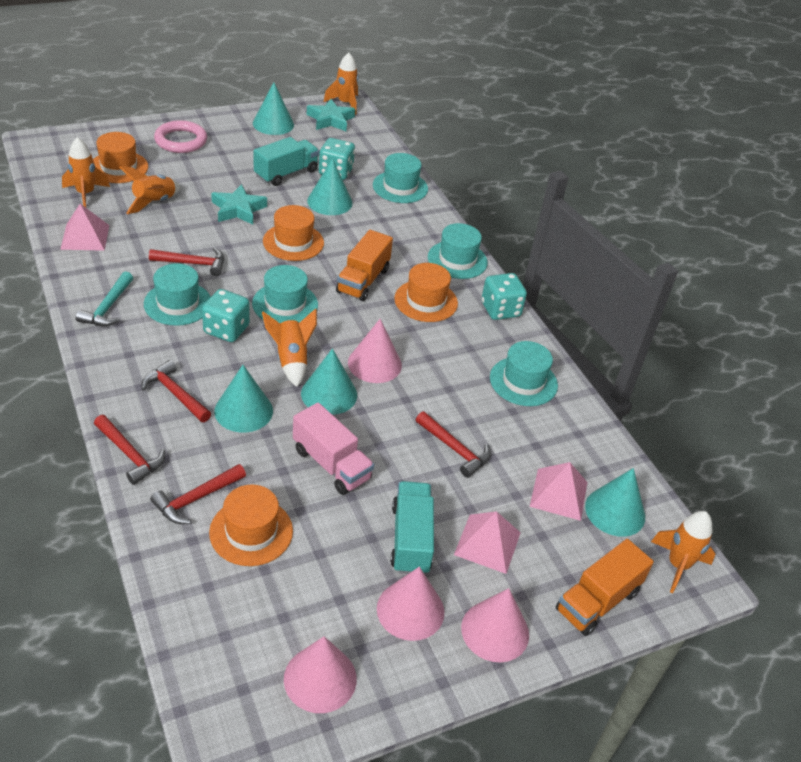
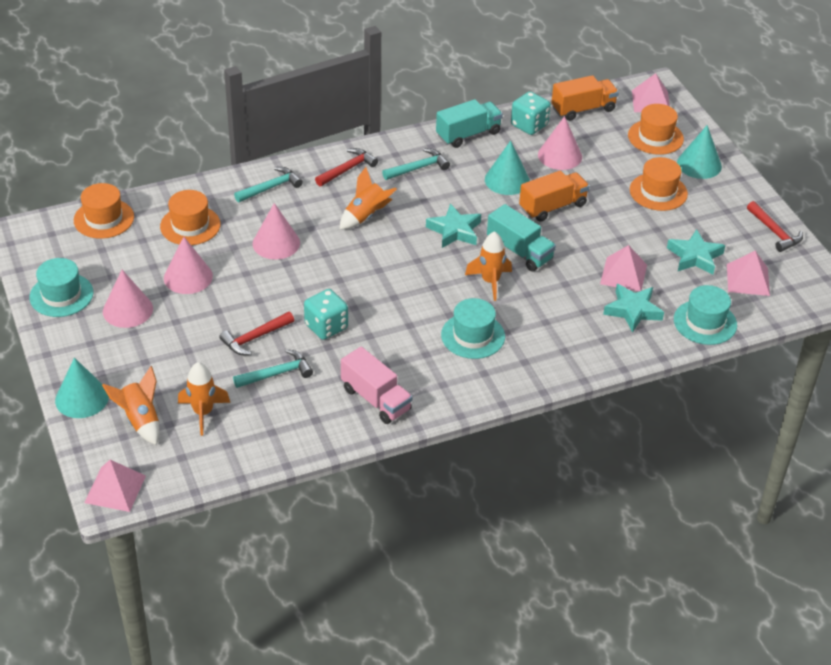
orange rocket: 5 -> 4
pink pyramid: 3 -> 4
pink ring: 1 -> 0
red hammer: 5 -> 3
turquoise cone: 5 -> 3
turquoise dice: 3 -> 2
turquoise hammer: 1 -> 3
turquoise hat: 5 -> 3
turquoise star: 2 -> 3

